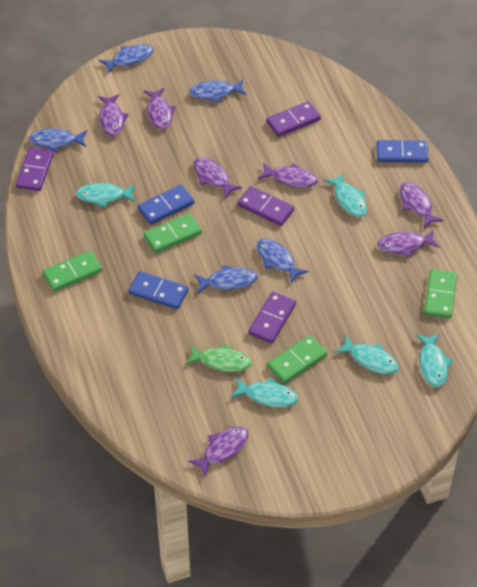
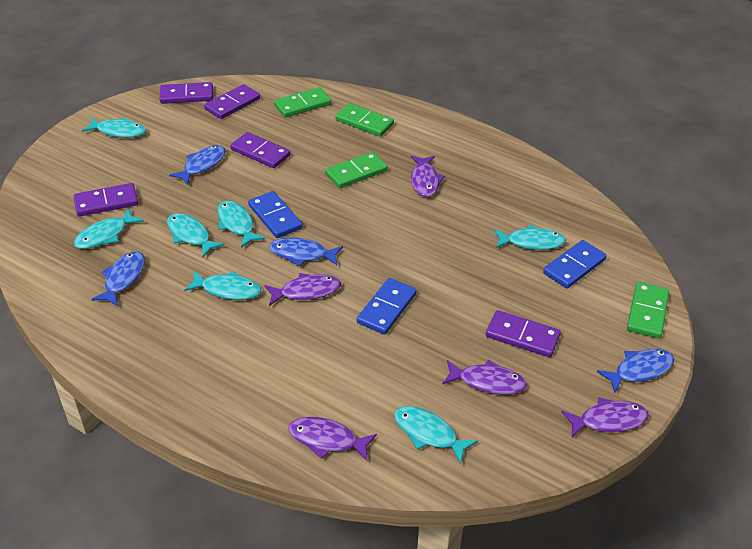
blue fish: 5 -> 4
green fish: 1 -> 0
purple domino: 4 -> 5
purple fish: 7 -> 5
turquoise fish: 5 -> 7

